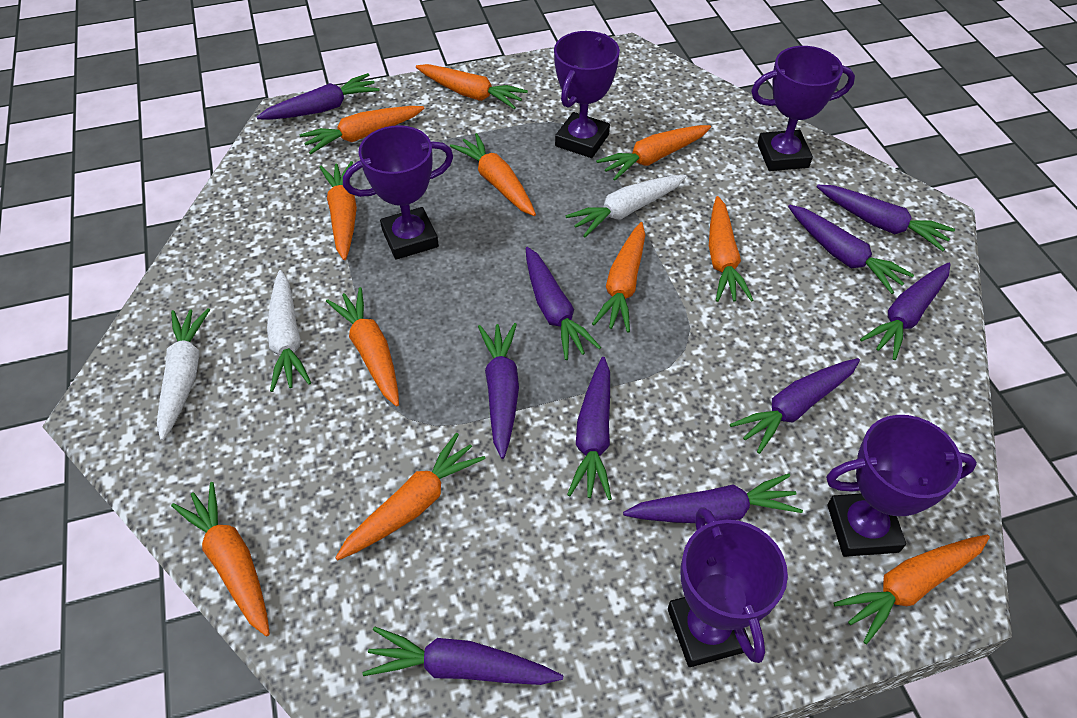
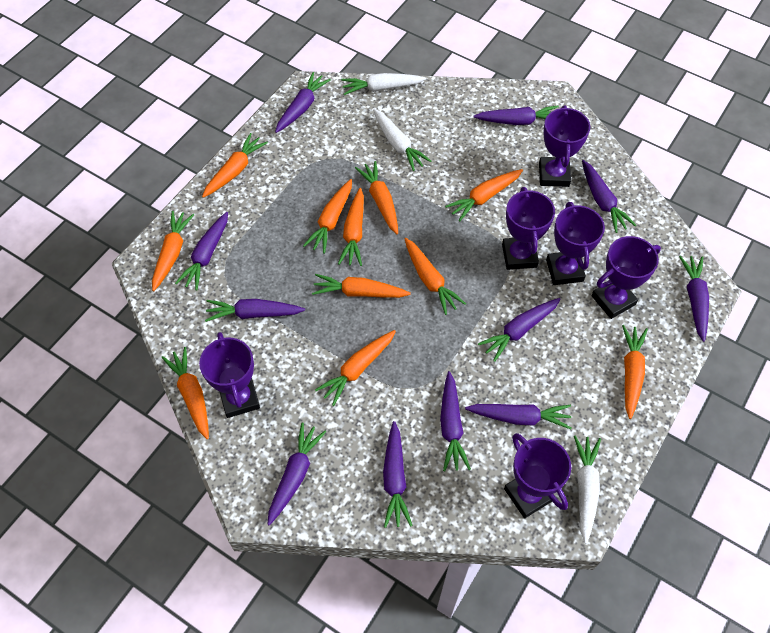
purple carrot: 10 -> 11
purple trophy: 5 -> 6

